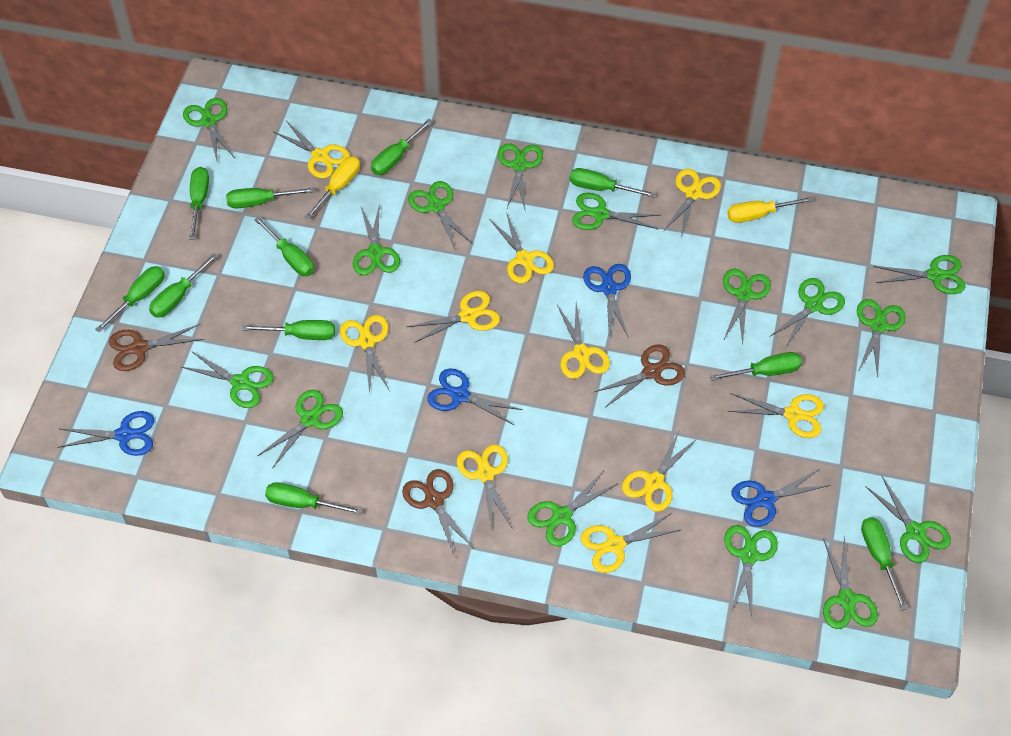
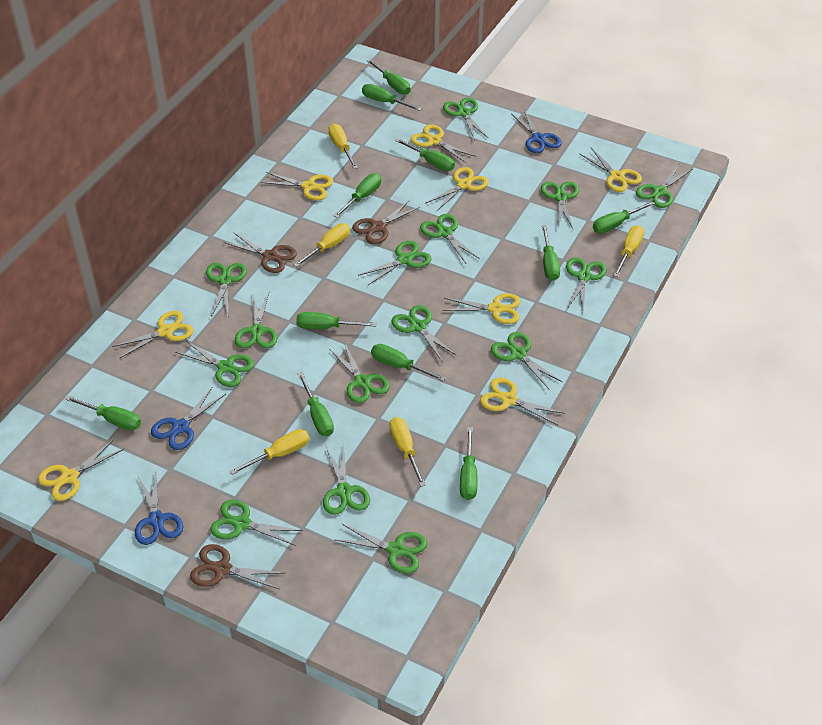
blue scissors: 4 -> 3
yellow scissors: 10 -> 8
yellow screwdriver: 2 -> 5

